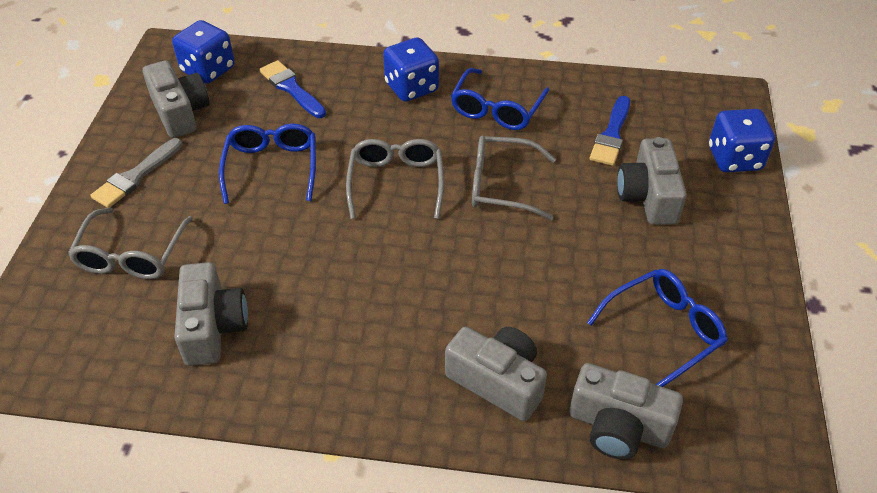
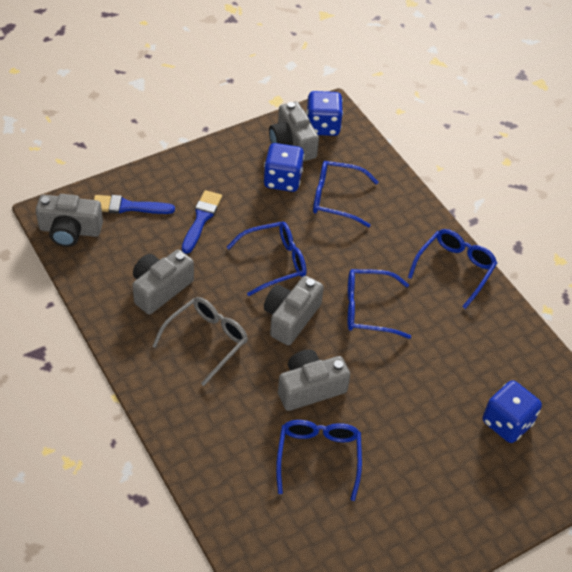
blue glasses: 3 -> 5
grey brush: 1 -> 0
grey glasses: 3 -> 1

